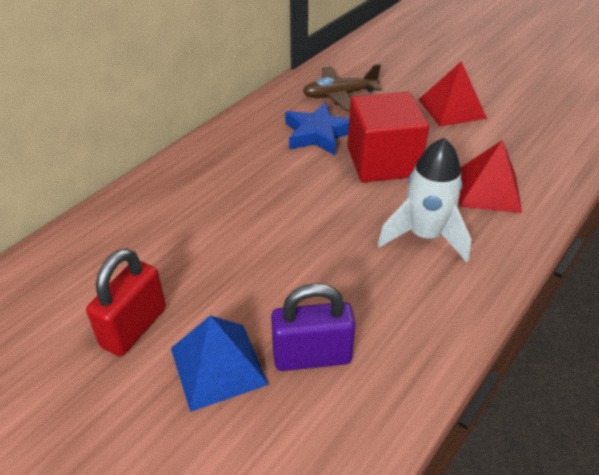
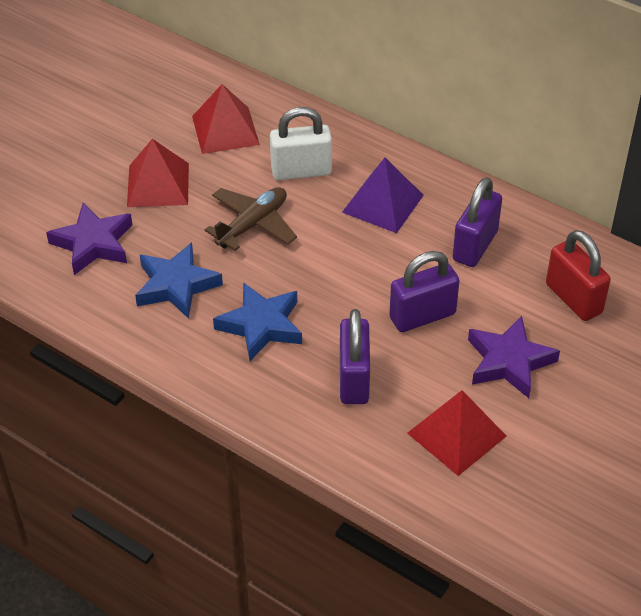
blue pyramid: 1 -> 0
blue star: 1 -> 2
purple padlock: 1 -> 3
purple pyramid: 0 -> 1
purple star: 0 -> 2
red cube: 1 -> 0
red pyramid: 2 -> 3
white padlock: 0 -> 1
white rocket: 1 -> 0

